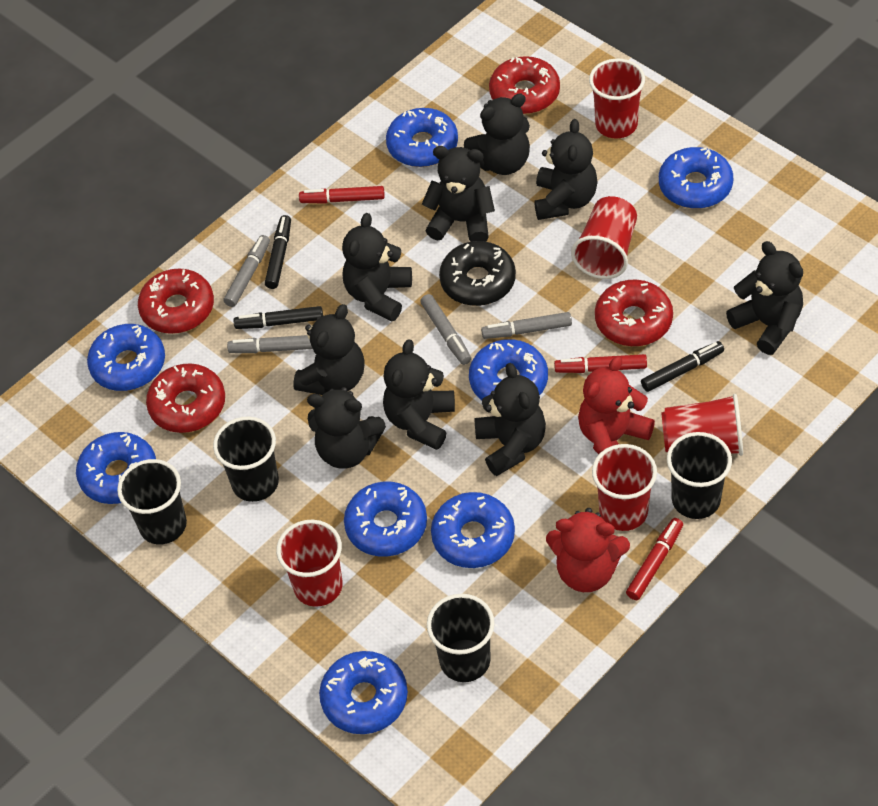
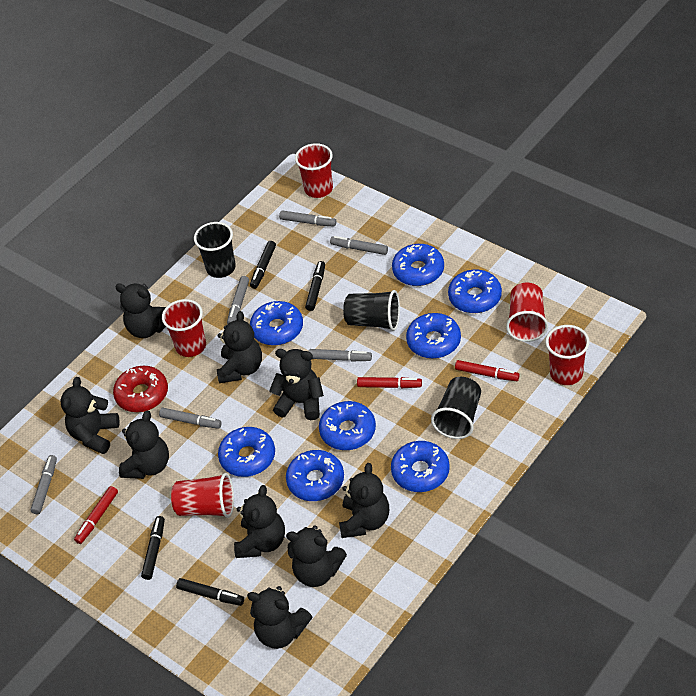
black cup: 4 -> 3
black donut: 1 -> 0
black marker: 3 -> 4
grey marker: 4 -> 6
red donut: 4 -> 1
red teddy bear: 2 -> 0

